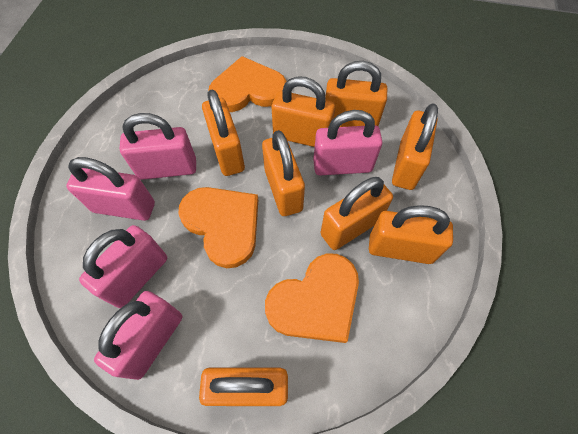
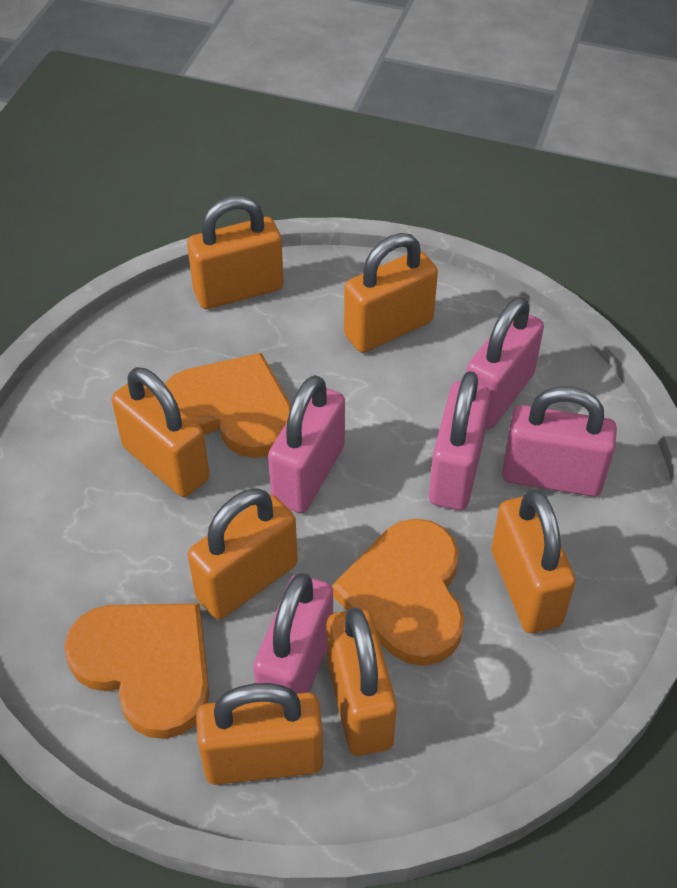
orange padlock: 8 -> 7

